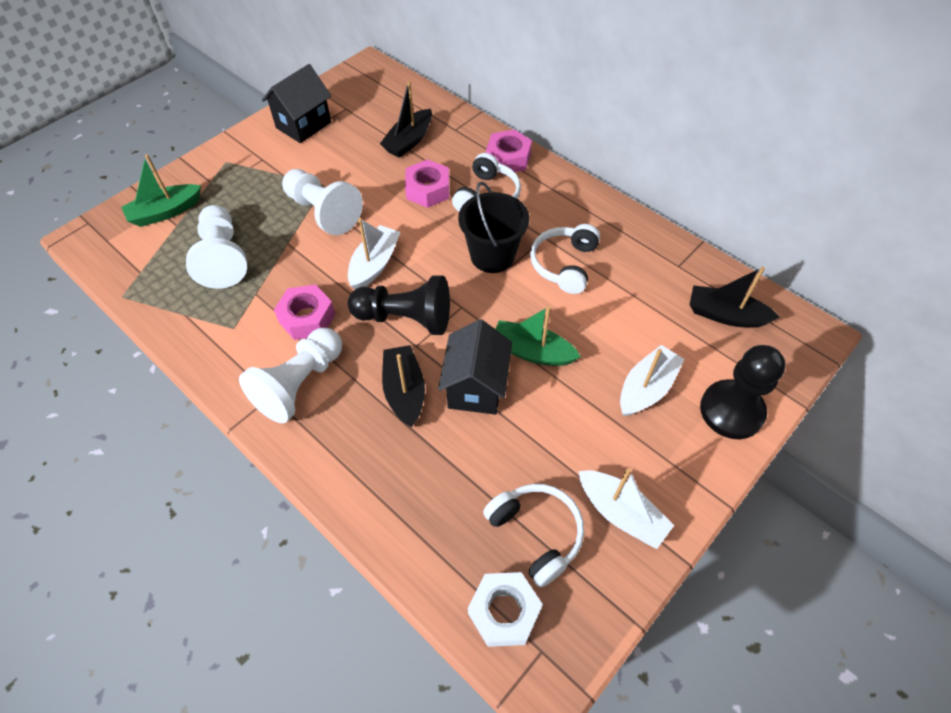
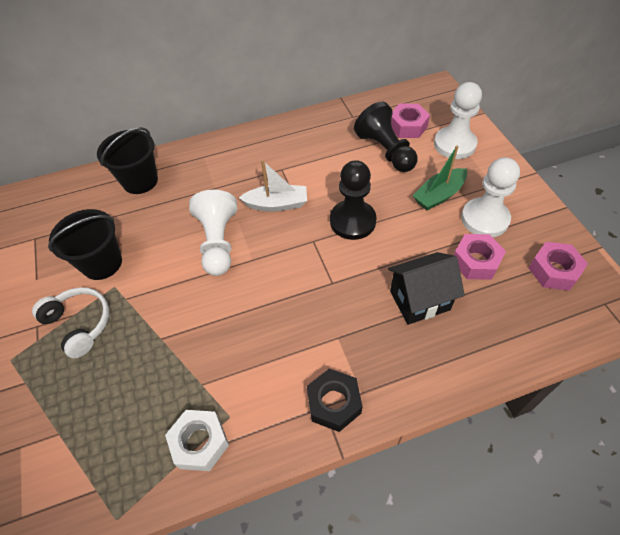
black boat: 3 -> 0
black bucket: 1 -> 2
black house: 2 -> 1
black nut: 0 -> 1
green boat: 2 -> 1
white boat: 3 -> 1
white headphones: 3 -> 1

